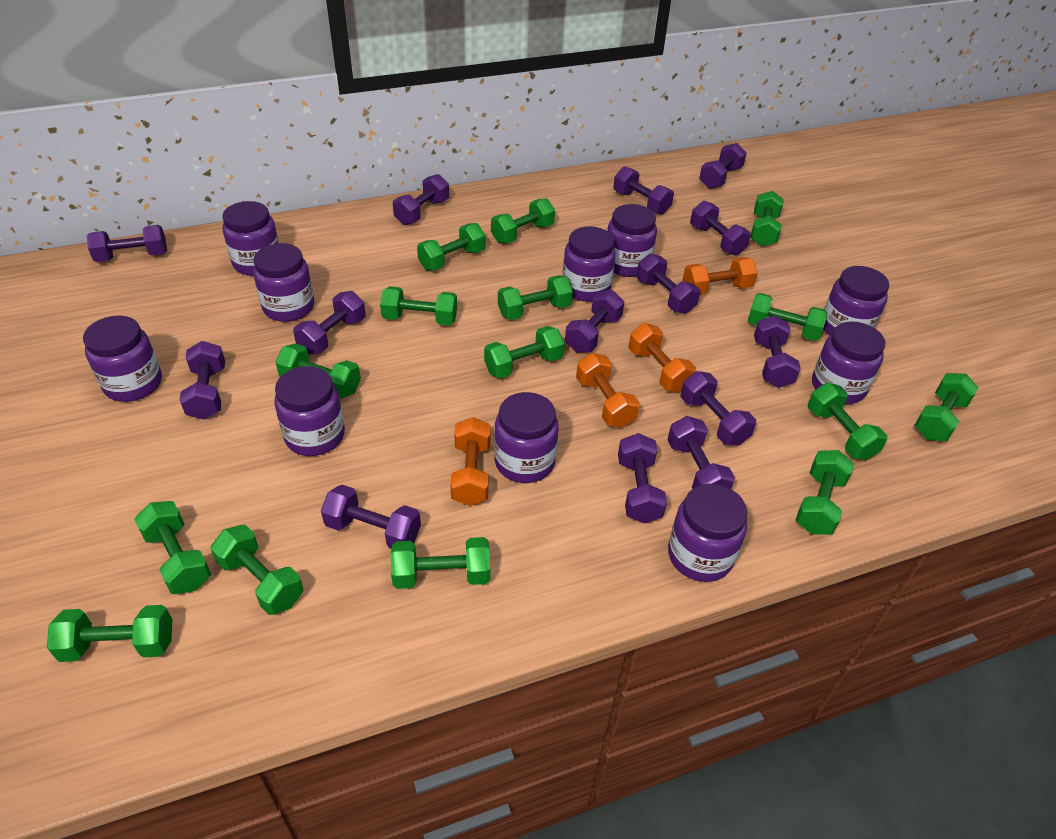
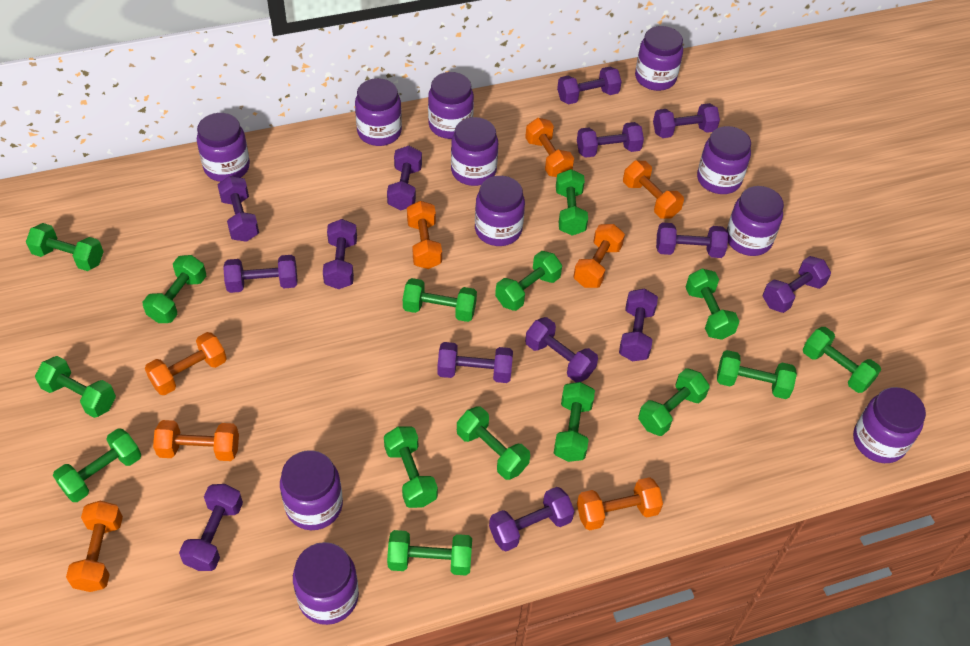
orange dumbbell: 4 -> 8
purple jar: 10 -> 11

